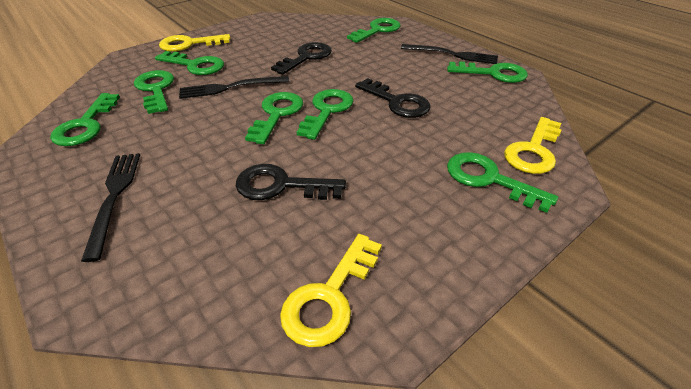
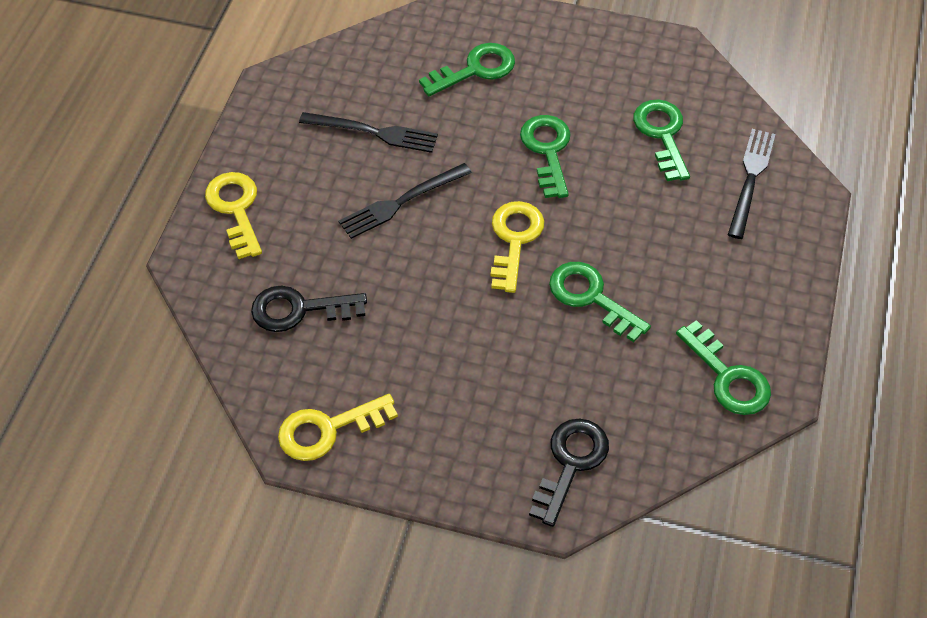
black key: 3 -> 2
green key: 8 -> 5

